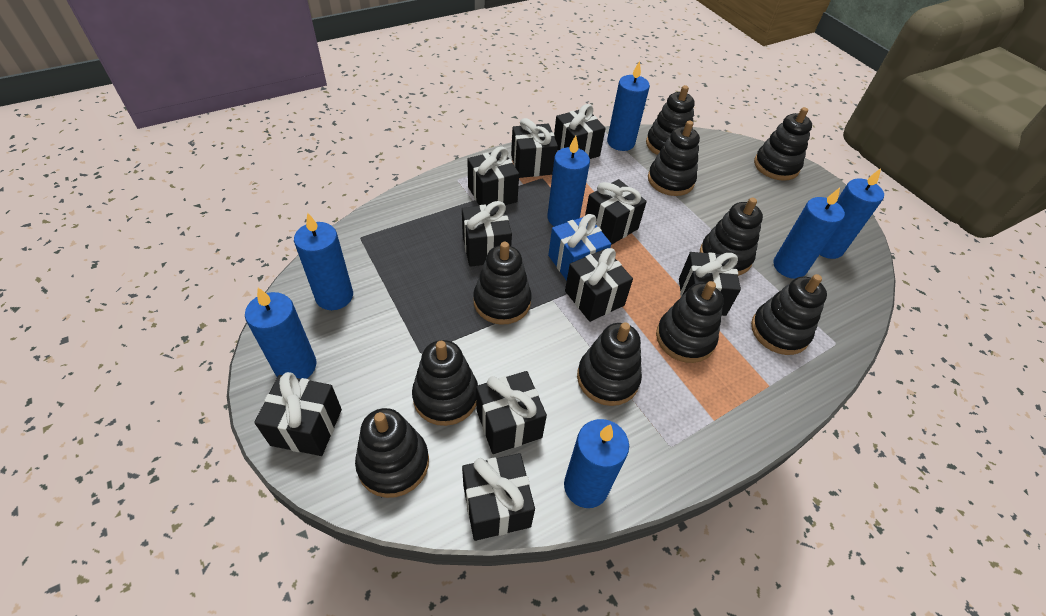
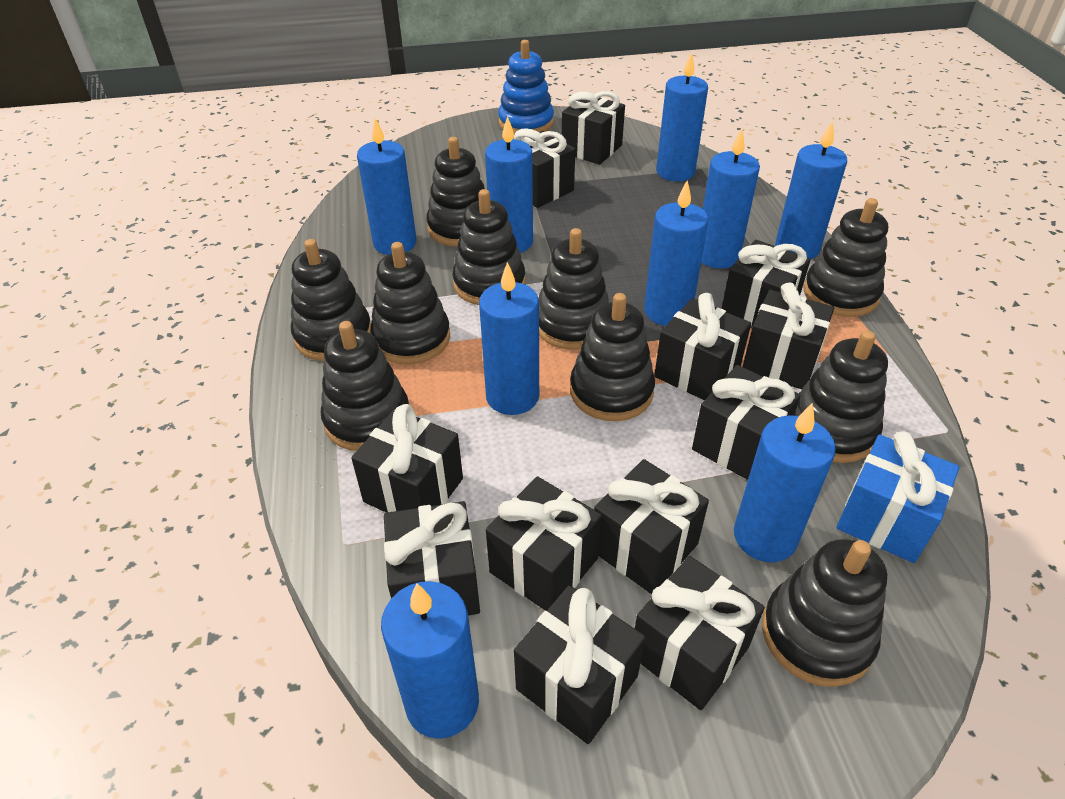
black gift: 10 -> 12
blue candle: 7 -> 9
blue stacking toy: 0 -> 1

